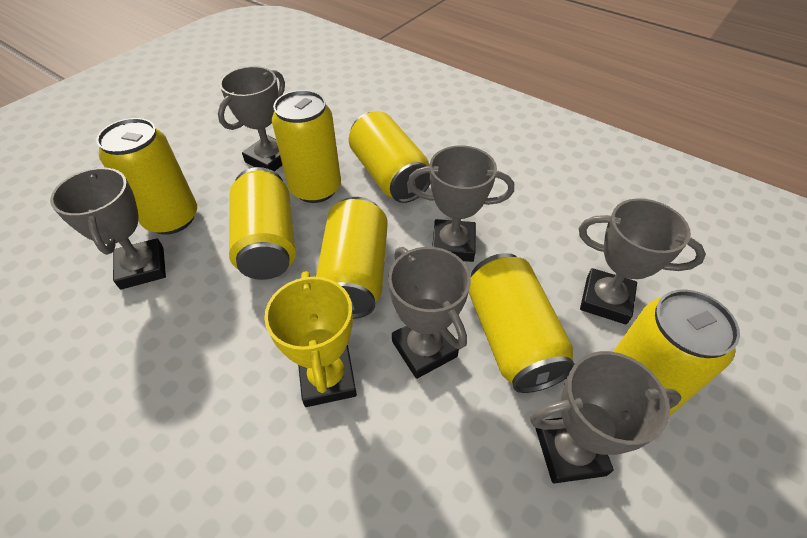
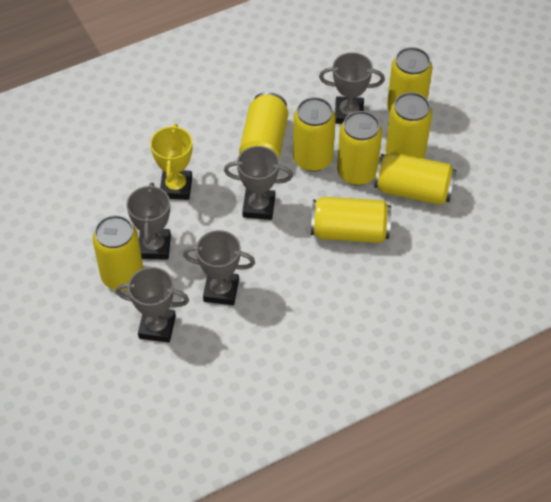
grey trophy: 6 -> 5
yellow can: 7 -> 8

